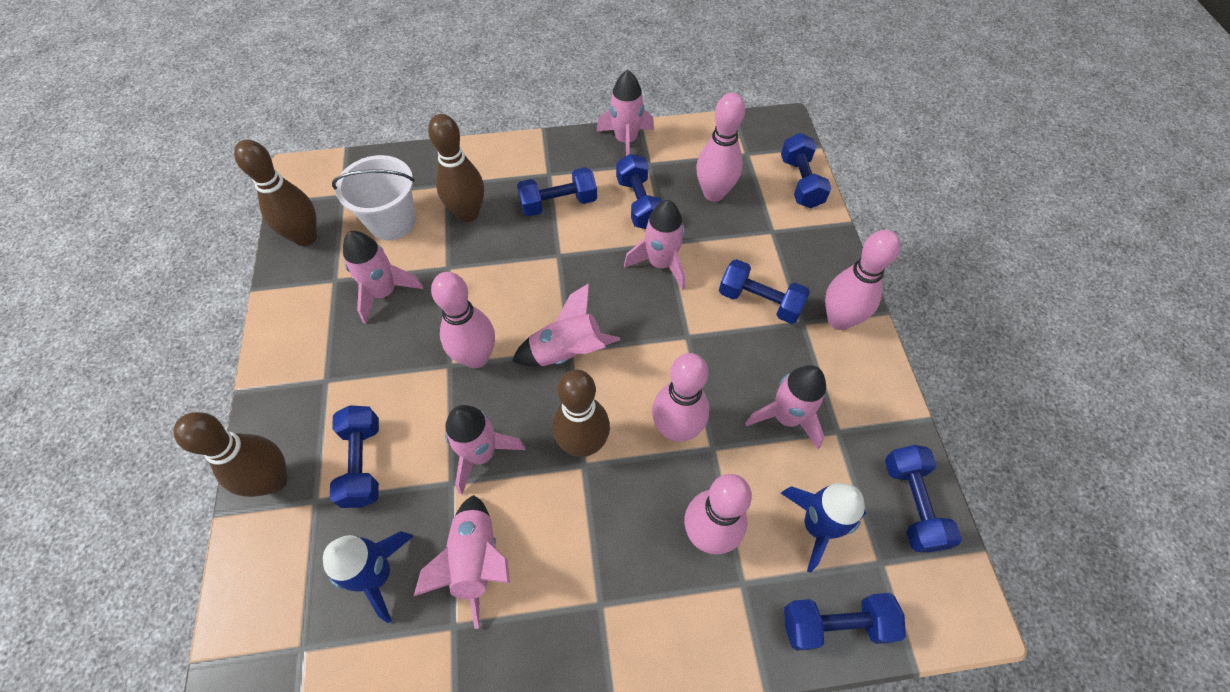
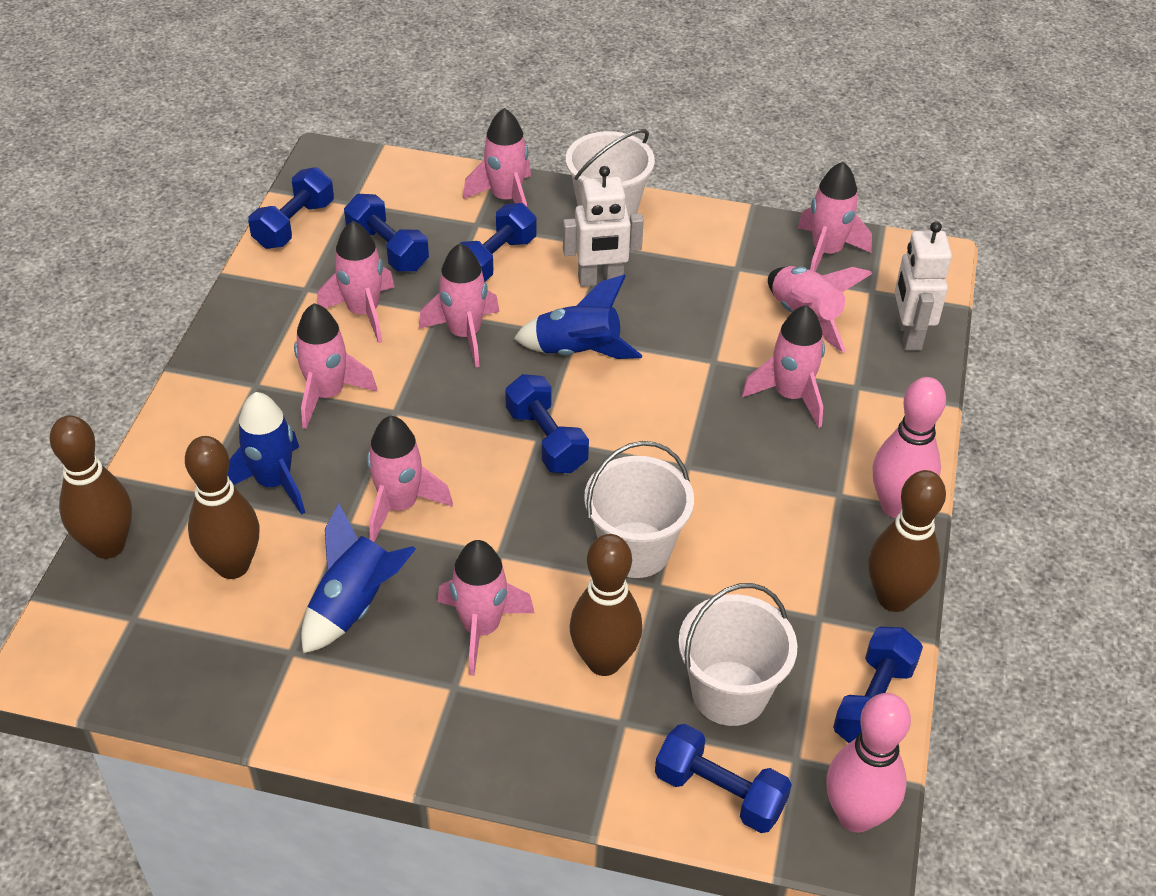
blue dumbbell: 7 -> 6
blue rocket: 2 -> 3
pink bowling pin: 5 -> 2
pink rocket: 7 -> 9
white bucket: 1 -> 3
white robot: 0 -> 2

